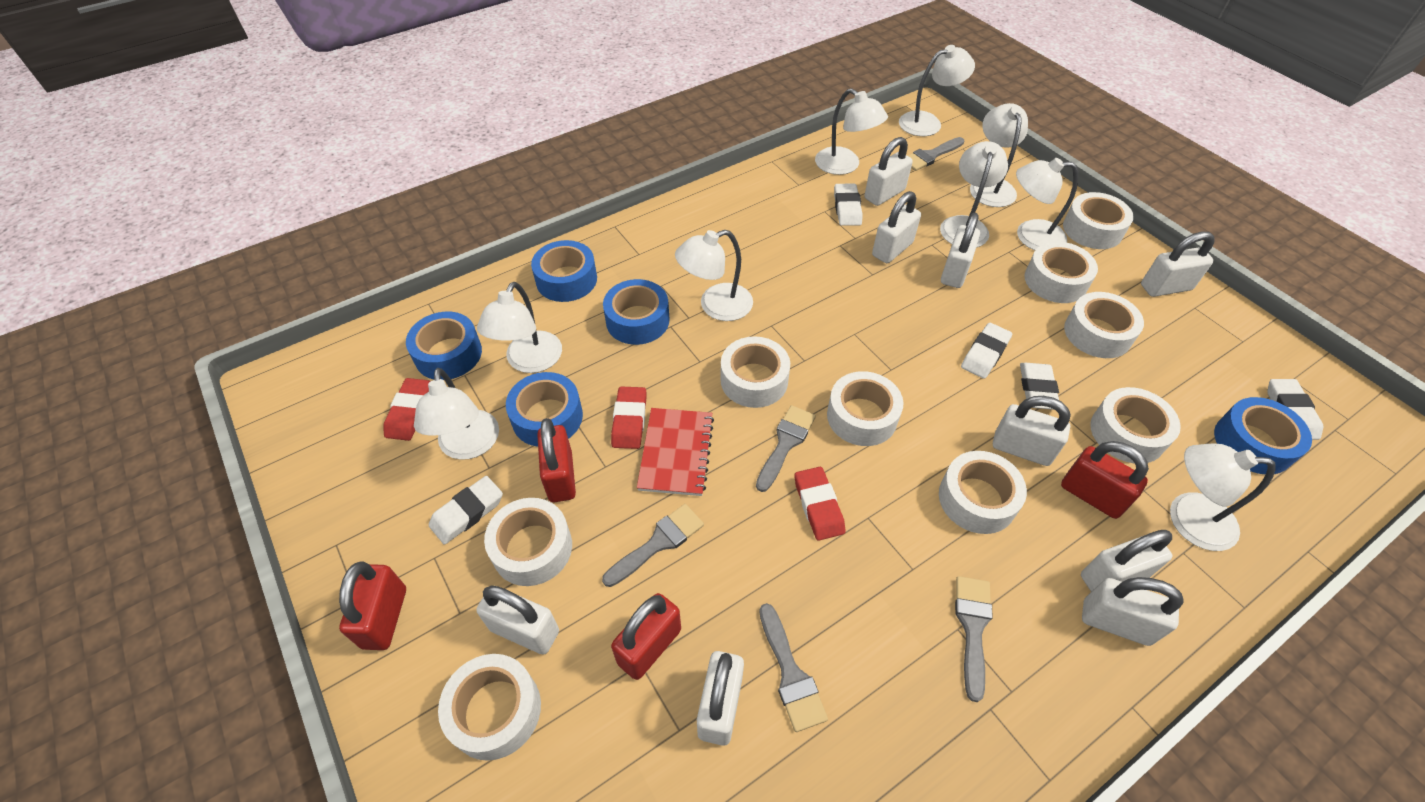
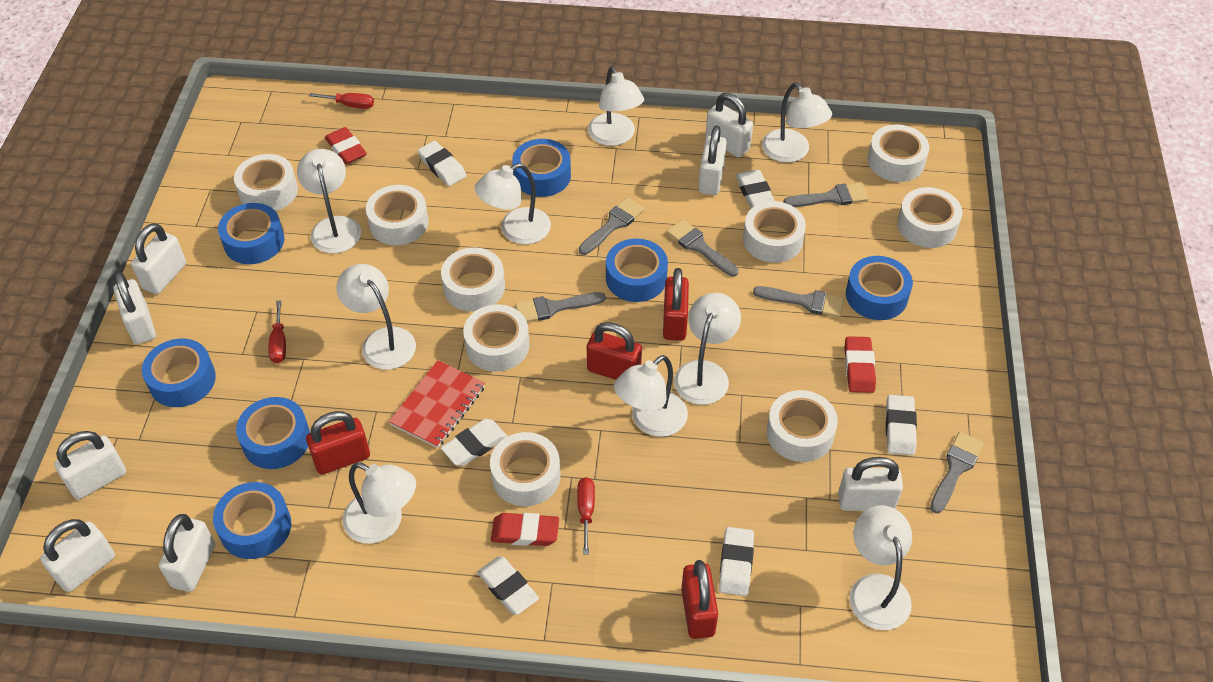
blue tape: 5 -> 7
grey brush: 5 -> 6
red screwdriver: 0 -> 3
white eraser: 5 -> 6
white padlock: 9 -> 8

